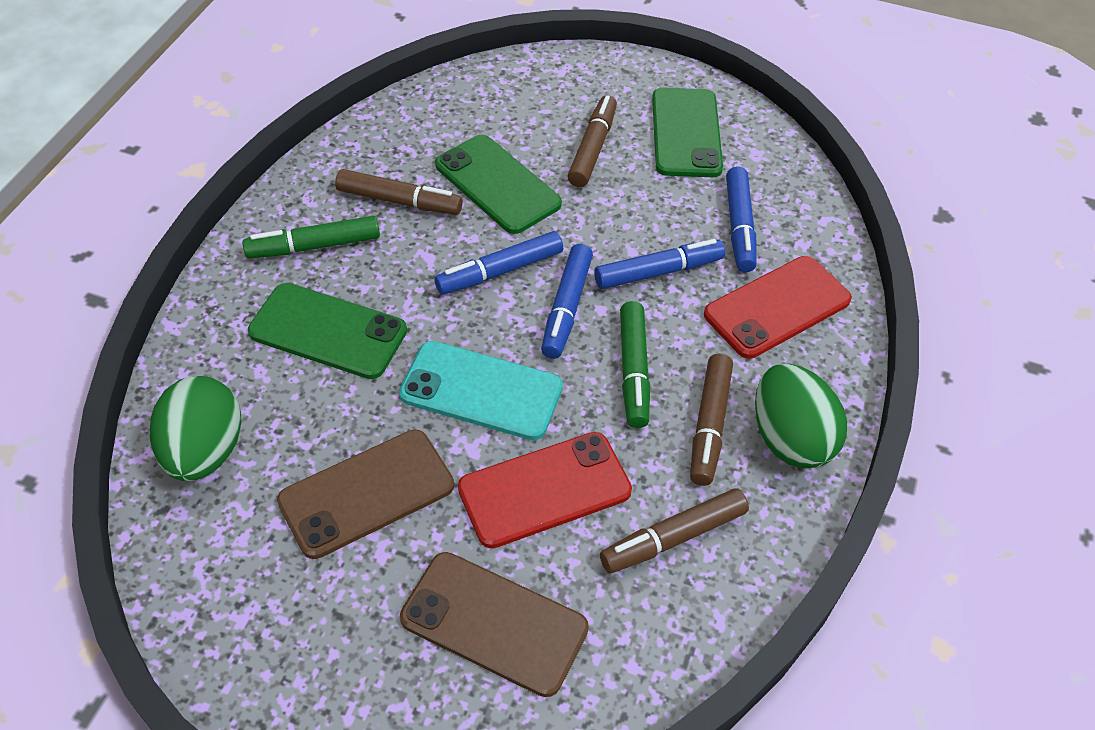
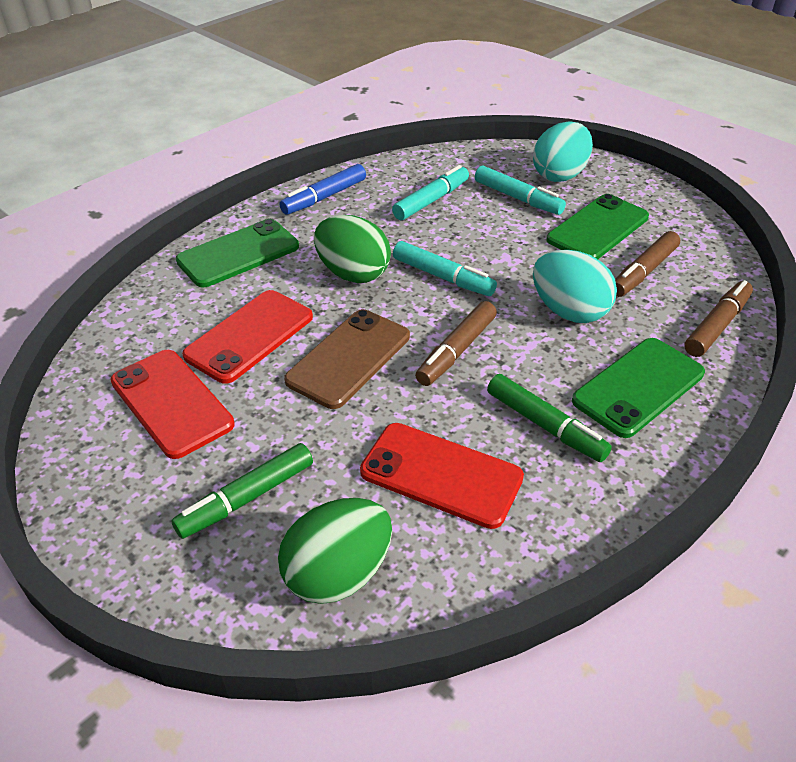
blue marker: 4 -> 1
brown marker: 4 -> 3
brown phone: 2 -> 1
red phone: 2 -> 3
turquoise egg: 0 -> 2
turquoise marker: 0 -> 3
turquoise phone: 1 -> 0

